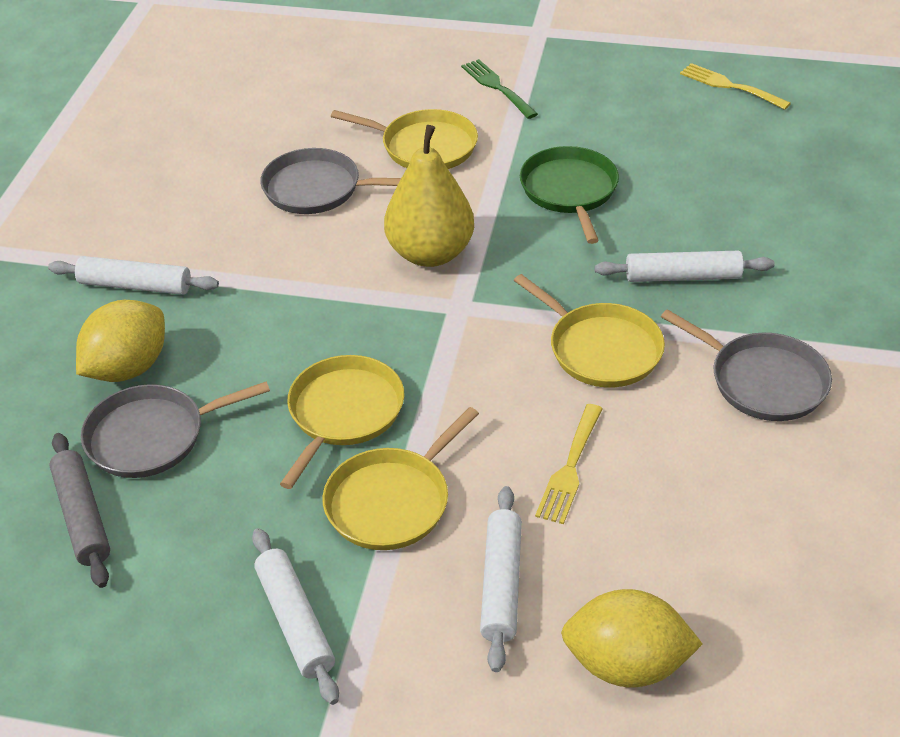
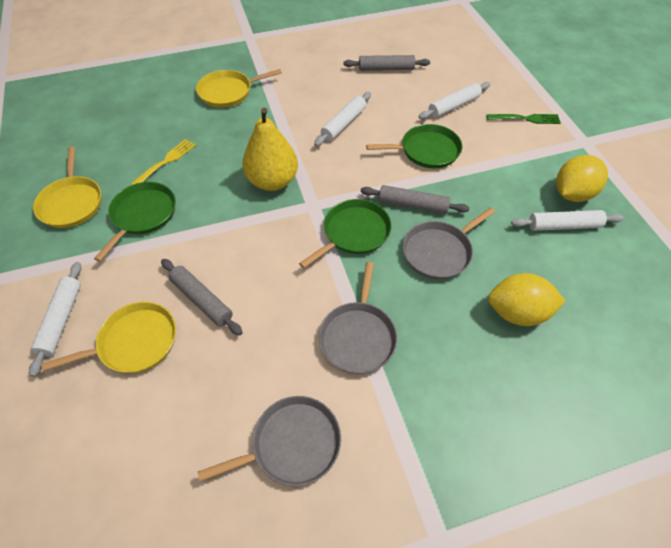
green pan: 1 -> 3
grey rolling pin: 1 -> 3
yellow fork: 2 -> 1
yellow pan: 4 -> 3

